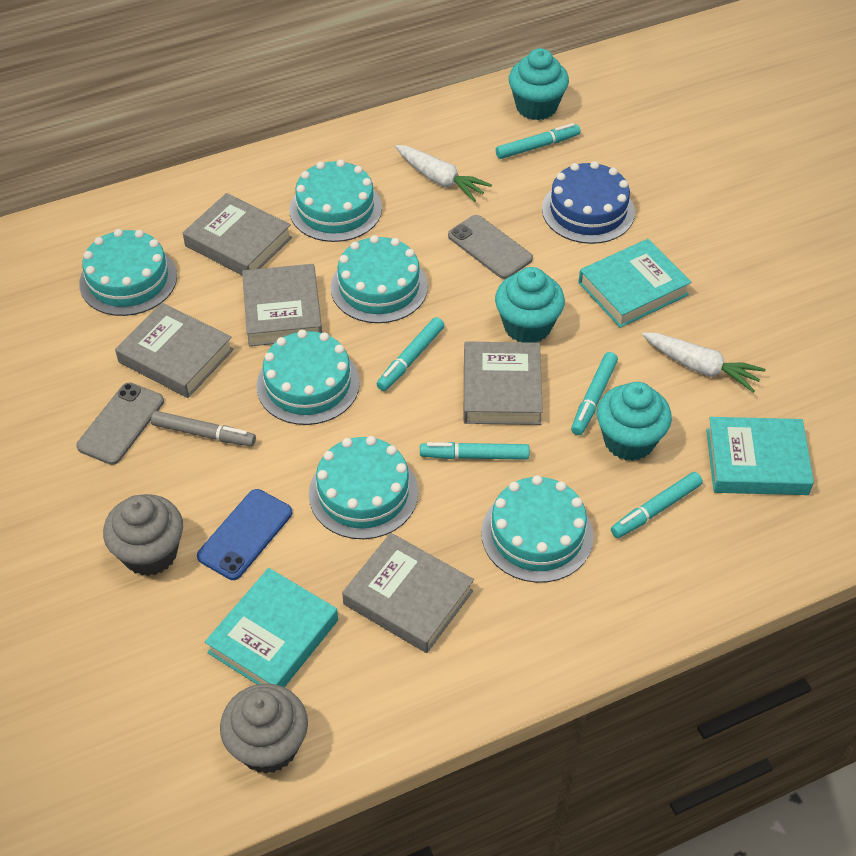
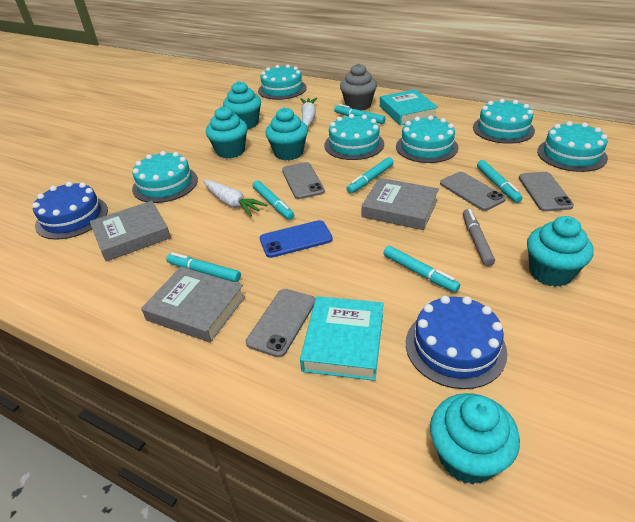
blue cake: 1 -> 2
grey book: 5 -> 3
grey cupcake: 2 -> 1
grey phone: 2 -> 4
turquoise book: 3 -> 2
turquoise cupcake: 3 -> 5
turquoise marker: 5 -> 6

